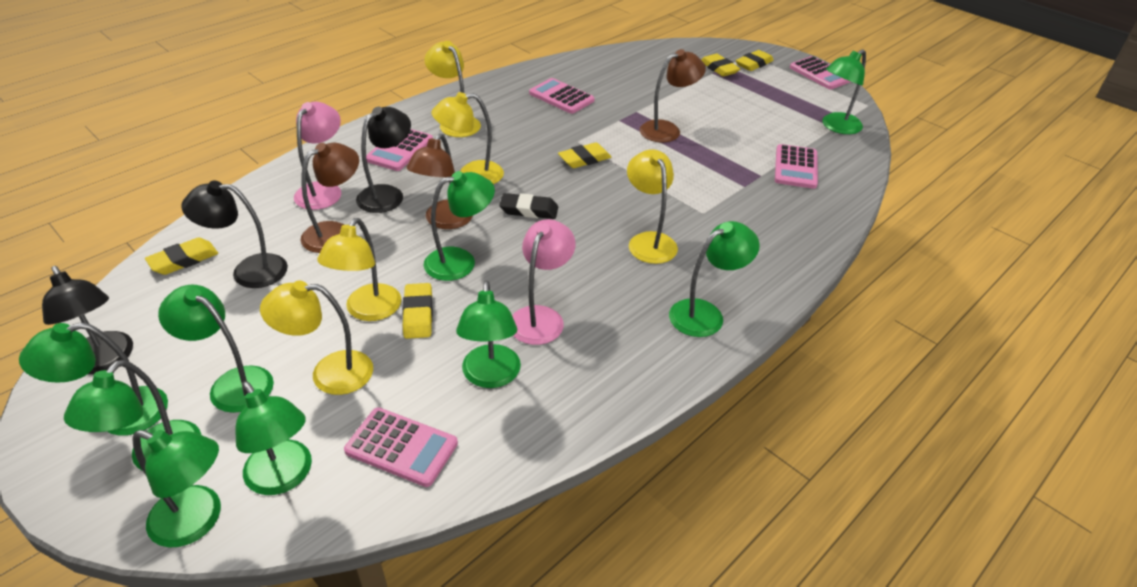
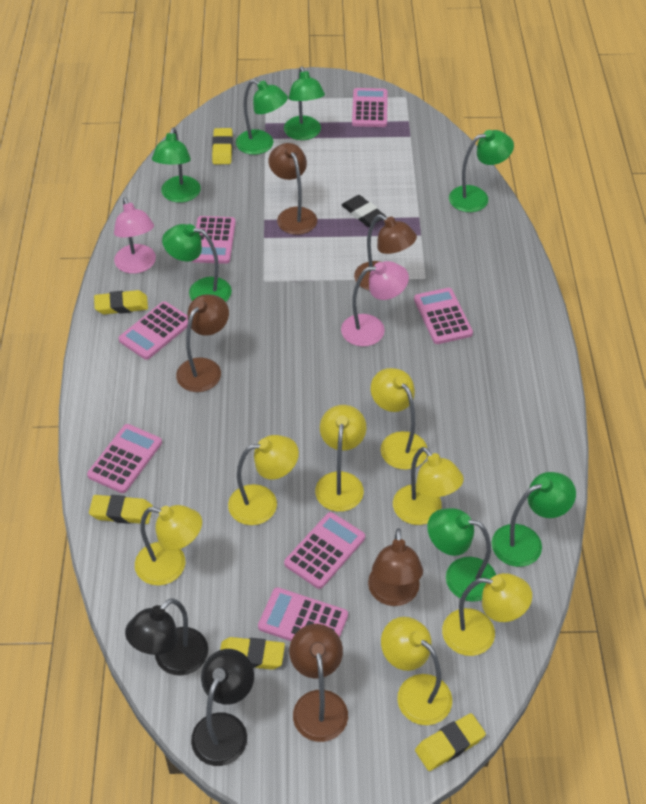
black lamp: 3 -> 2
brown lamp: 3 -> 5
green lamp: 9 -> 7
pink calculator: 5 -> 7
yellow lamp: 5 -> 7

